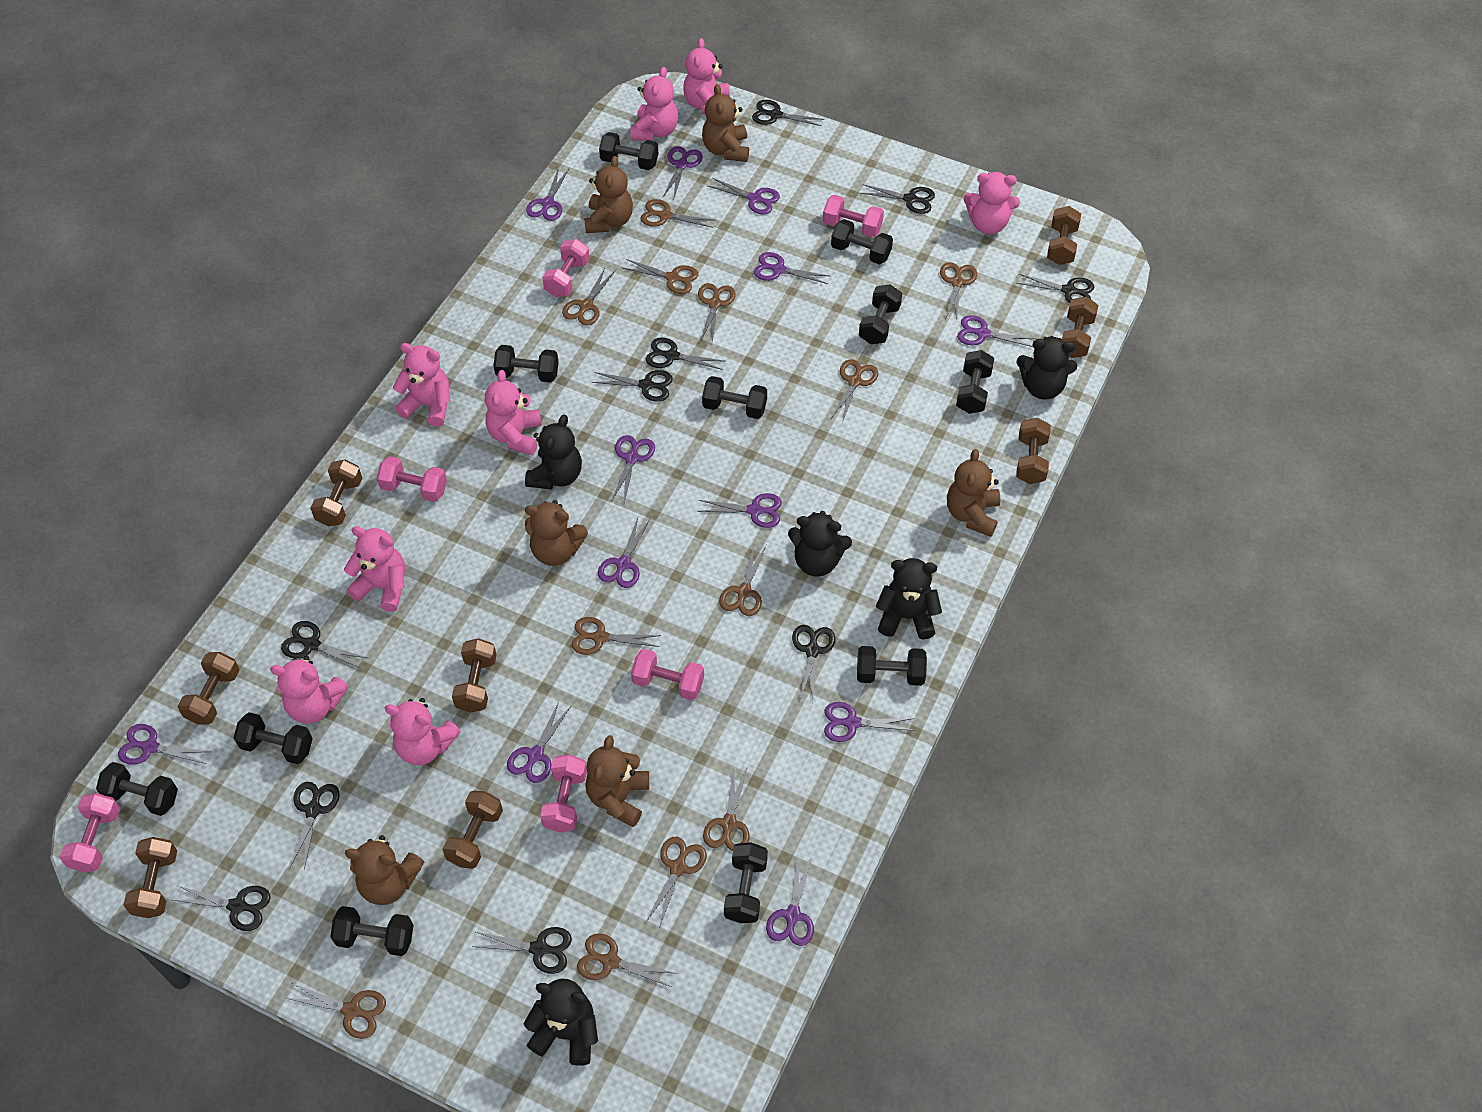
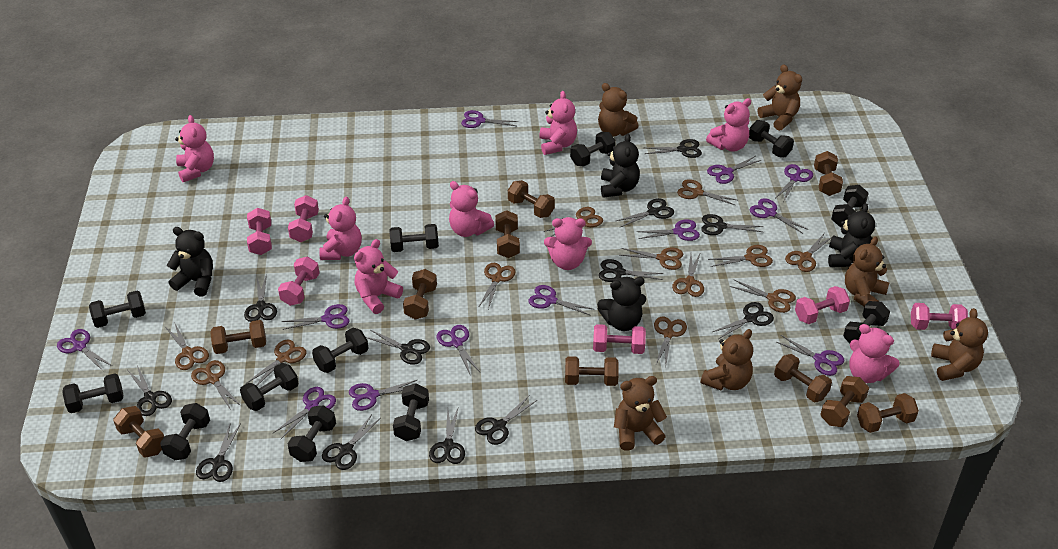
black dumbbell: 11 -> 12
black scissors: 10 -> 12
black teddy bear: 5 -> 4
brown dumbbell: 8 -> 10

